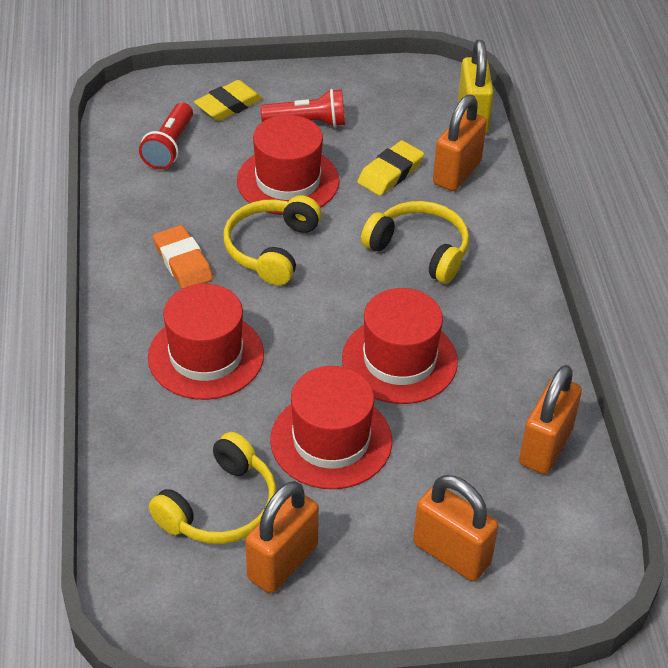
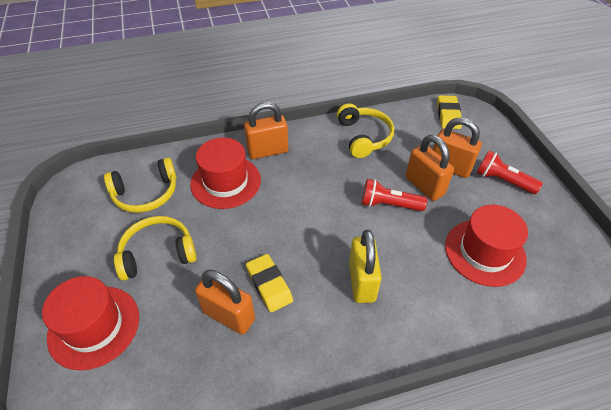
orange eraser: 1 -> 0
red hat: 4 -> 3

